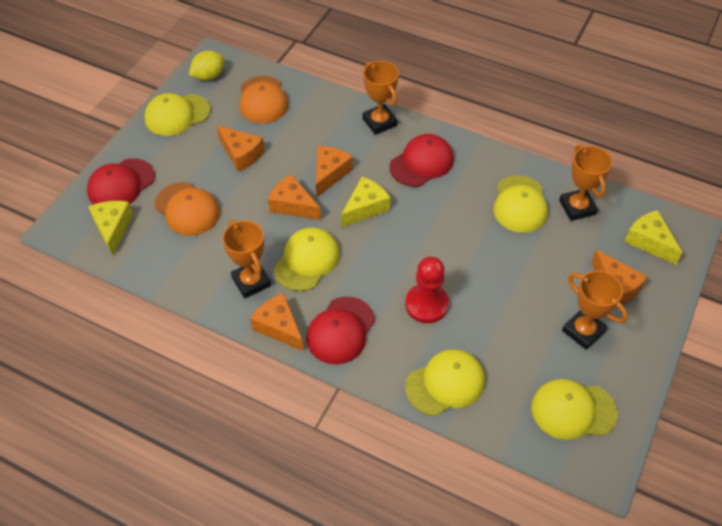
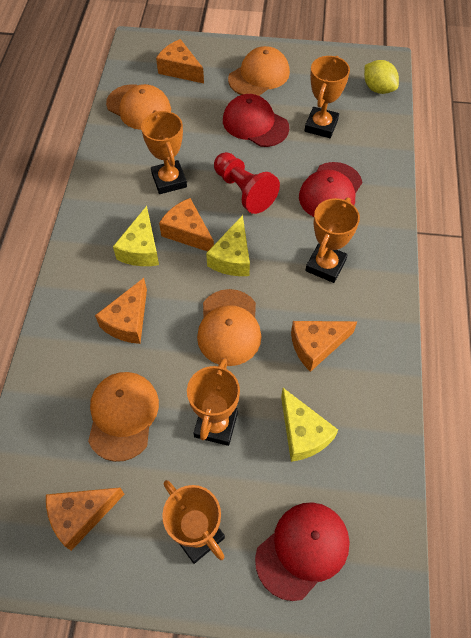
orange cap: 2 -> 4
orange trophy: 4 -> 5
yellow cap: 5 -> 0

